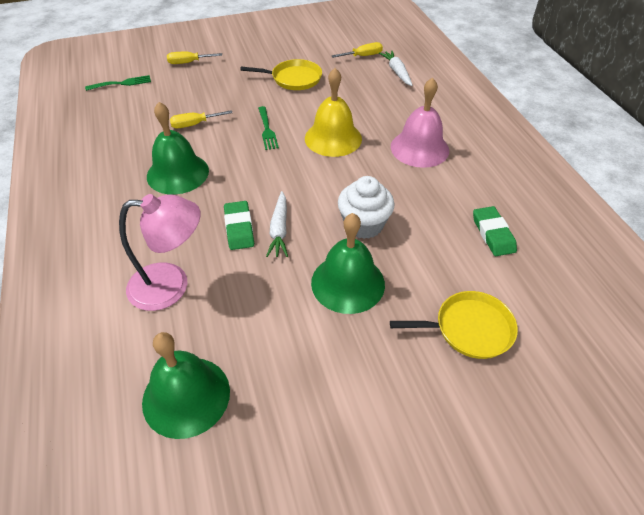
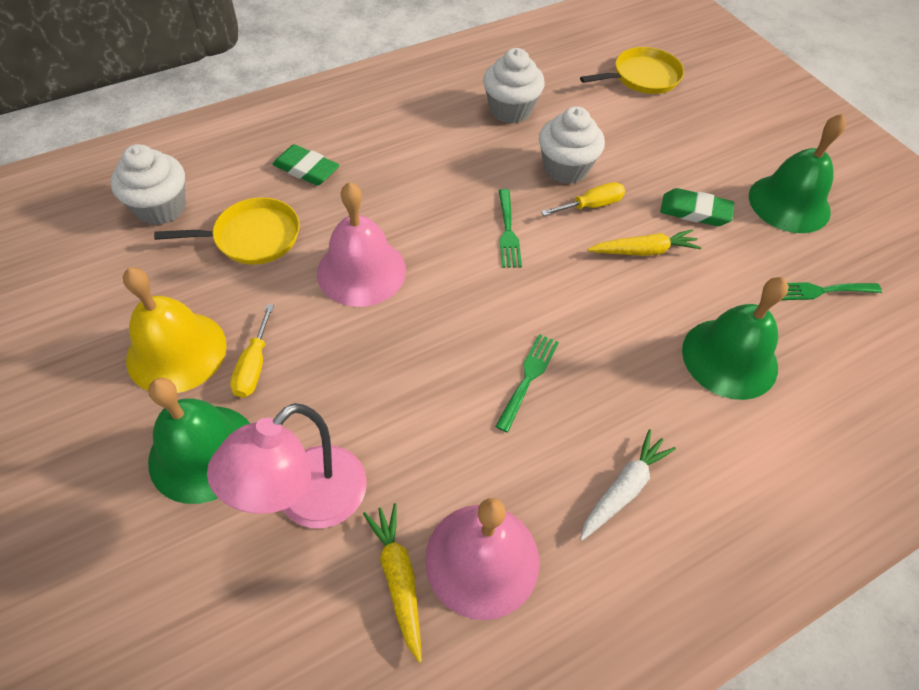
green fork: 2 -> 3
pink bell: 1 -> 2
white carrot: 2 -> 1
white cupcake: 1 -> 3
yellow carrot: 0 -> 2
yellow screwdriver: 3 -> 2

